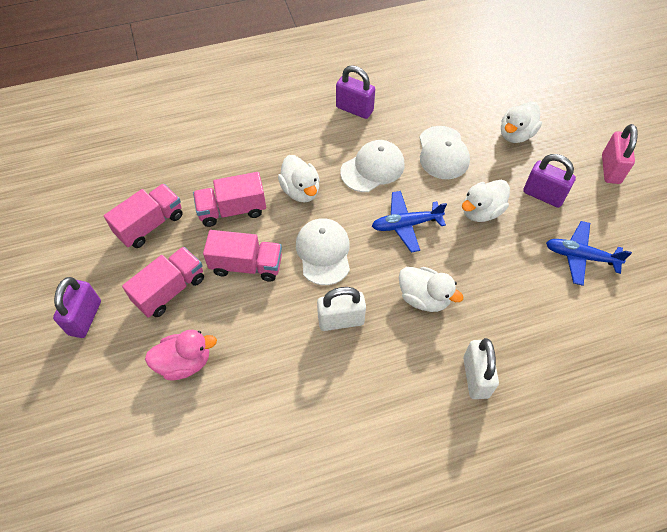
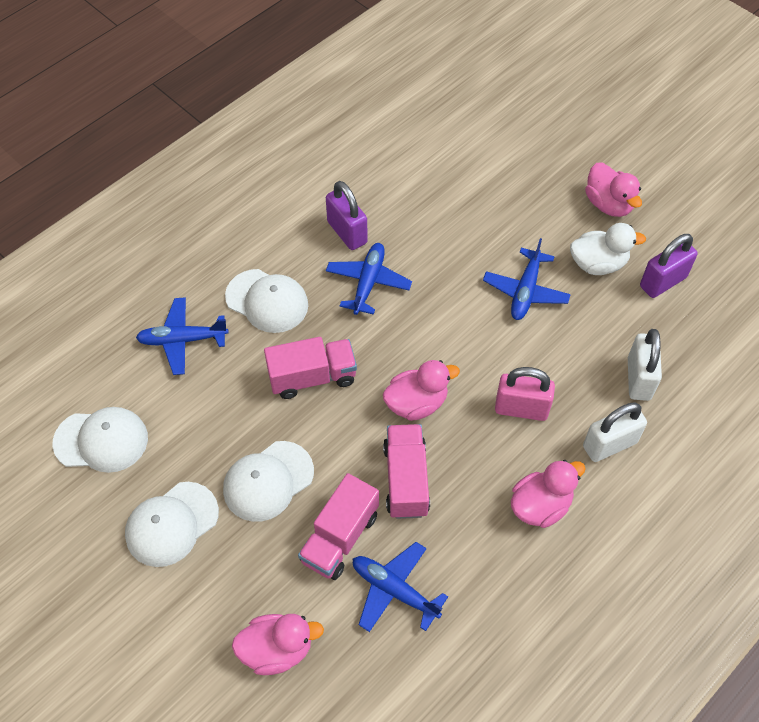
blue plane: 2 -> 4
pink duck: 1 -> 4
pink truck: 4 -> 3
purple padlock: 3 -> 2
white cap: 3 -> 4
white duck: 4 -> 1

